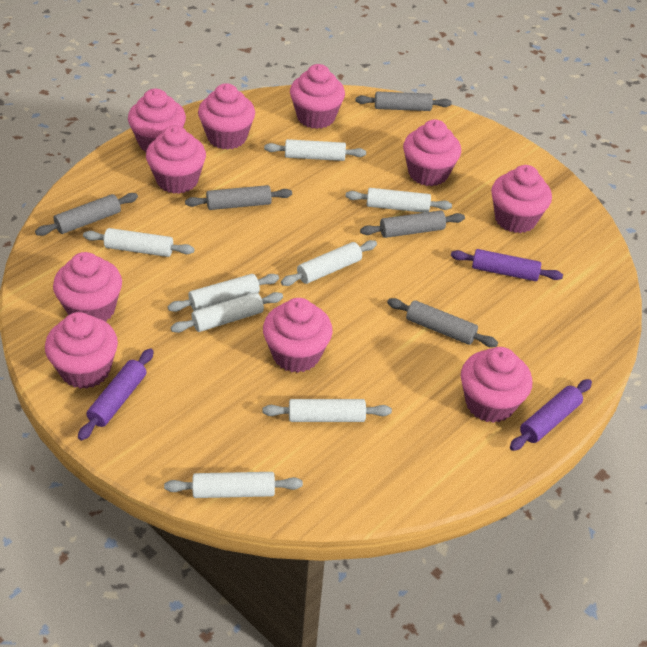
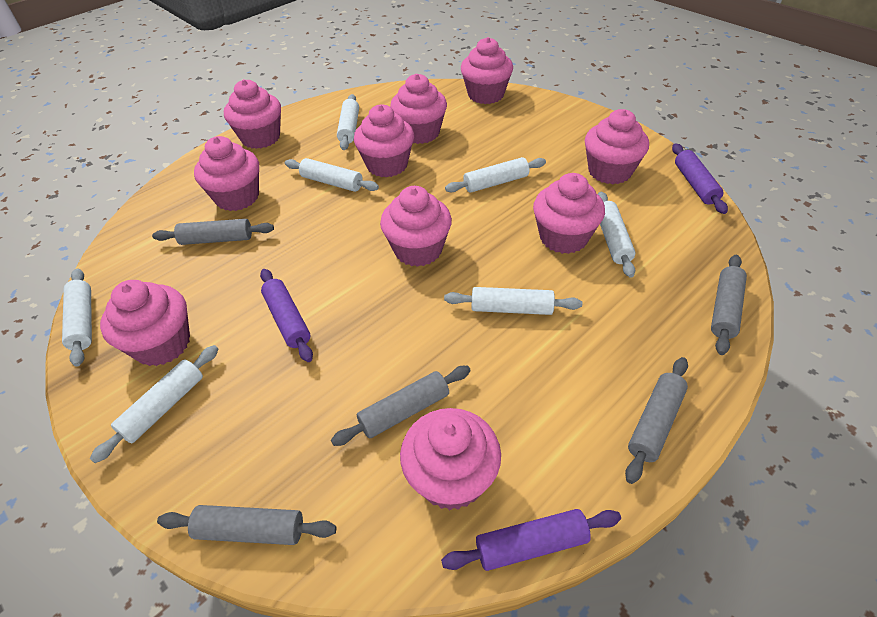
white rolling pin: 8 -> 7

